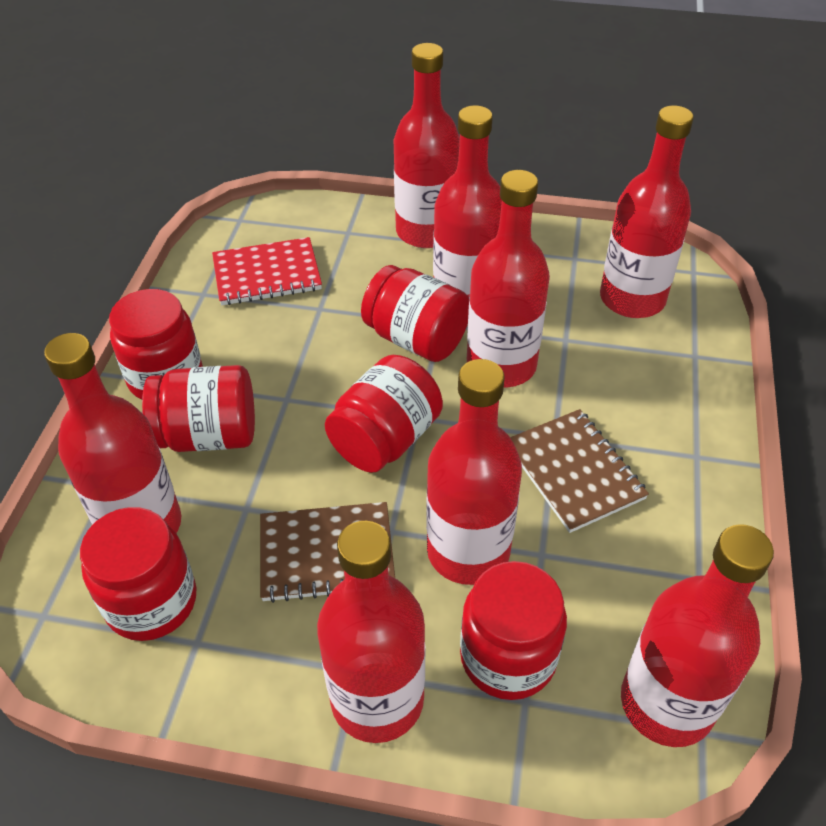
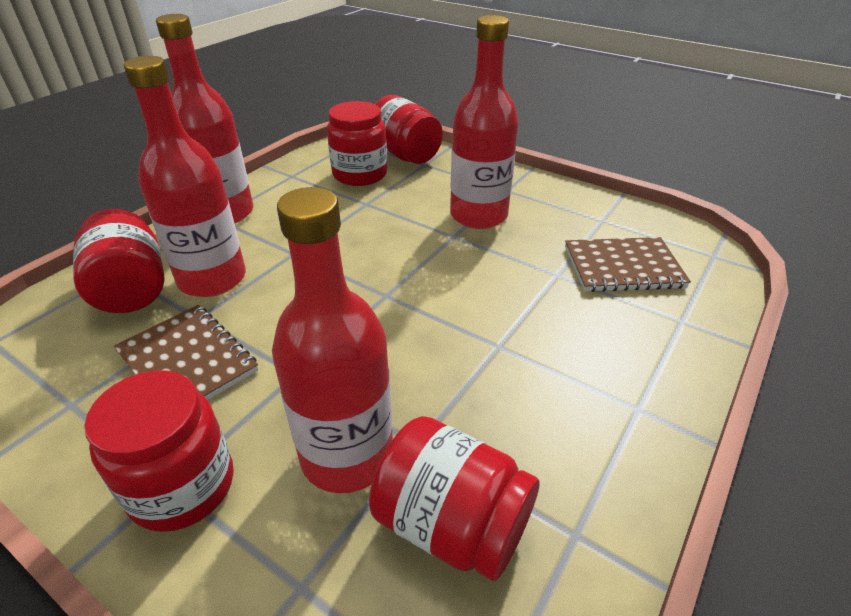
red bottle: 8 -> 4
red jar: 6 -> 5
red notebook: 1 -> 0

